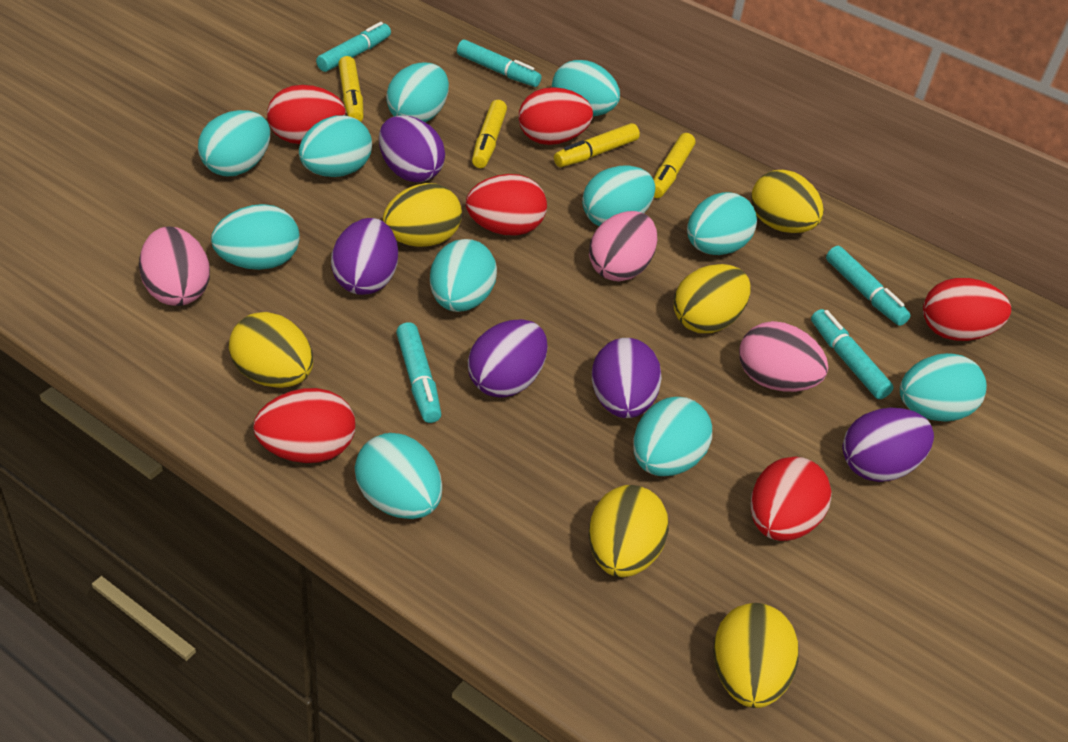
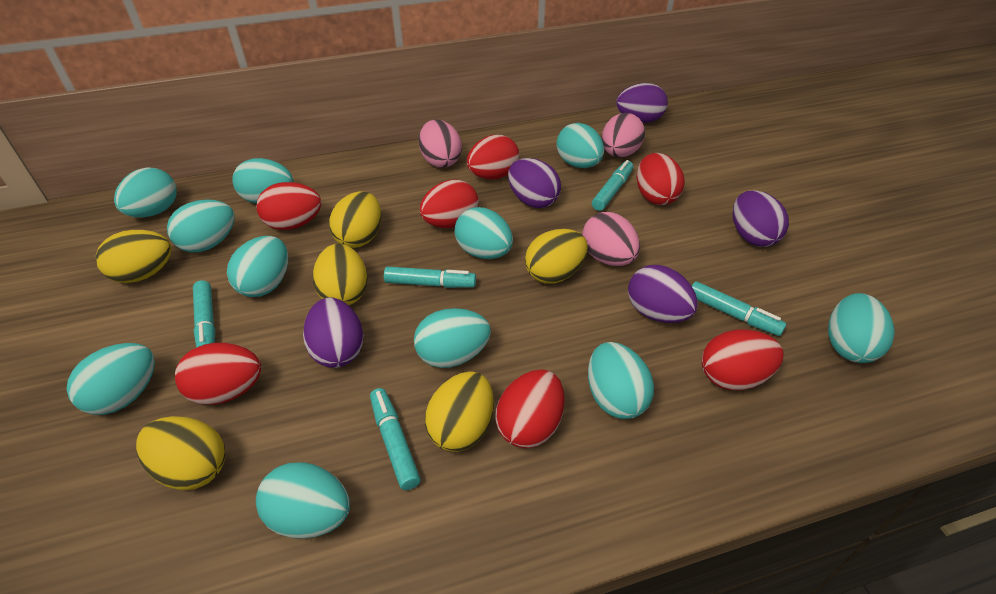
red egg: 6 -> 7
yellow marker: 4 -> 0

